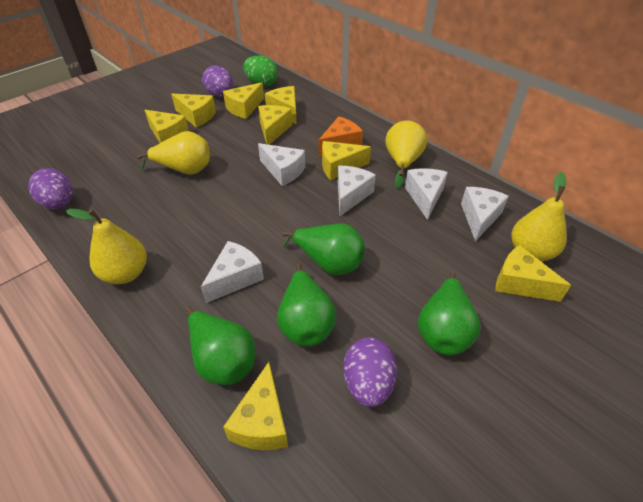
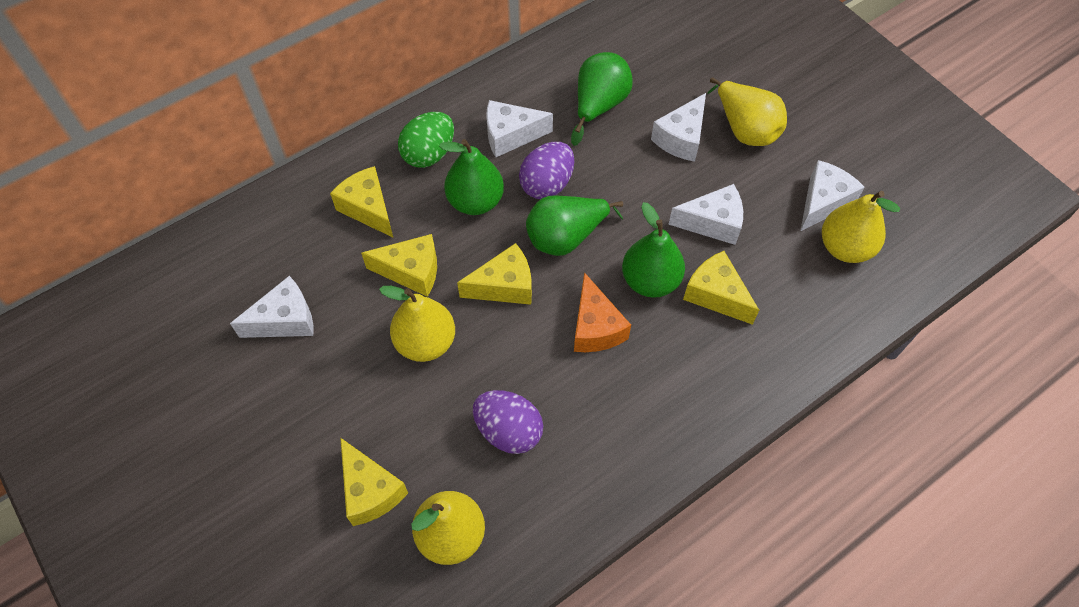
purple egg: 3 -> 2
yellow cheese: 8 -> 5

